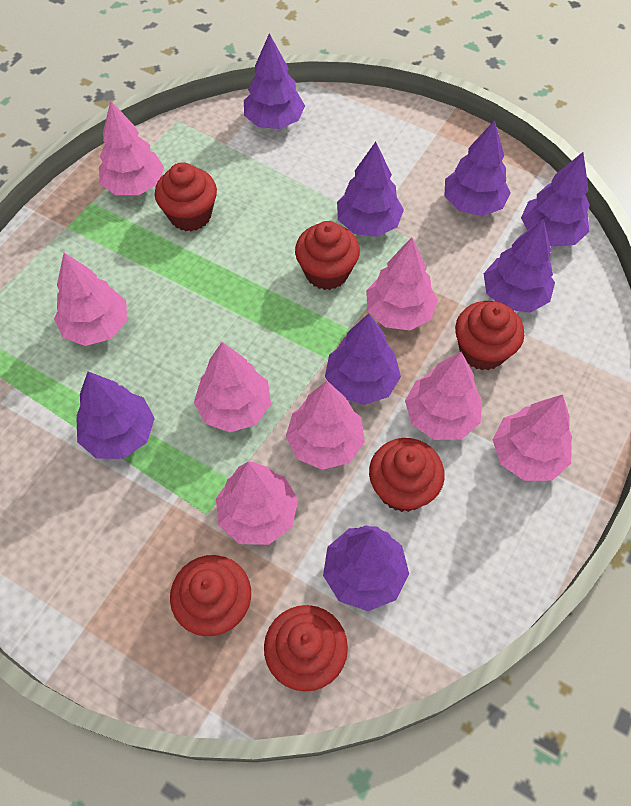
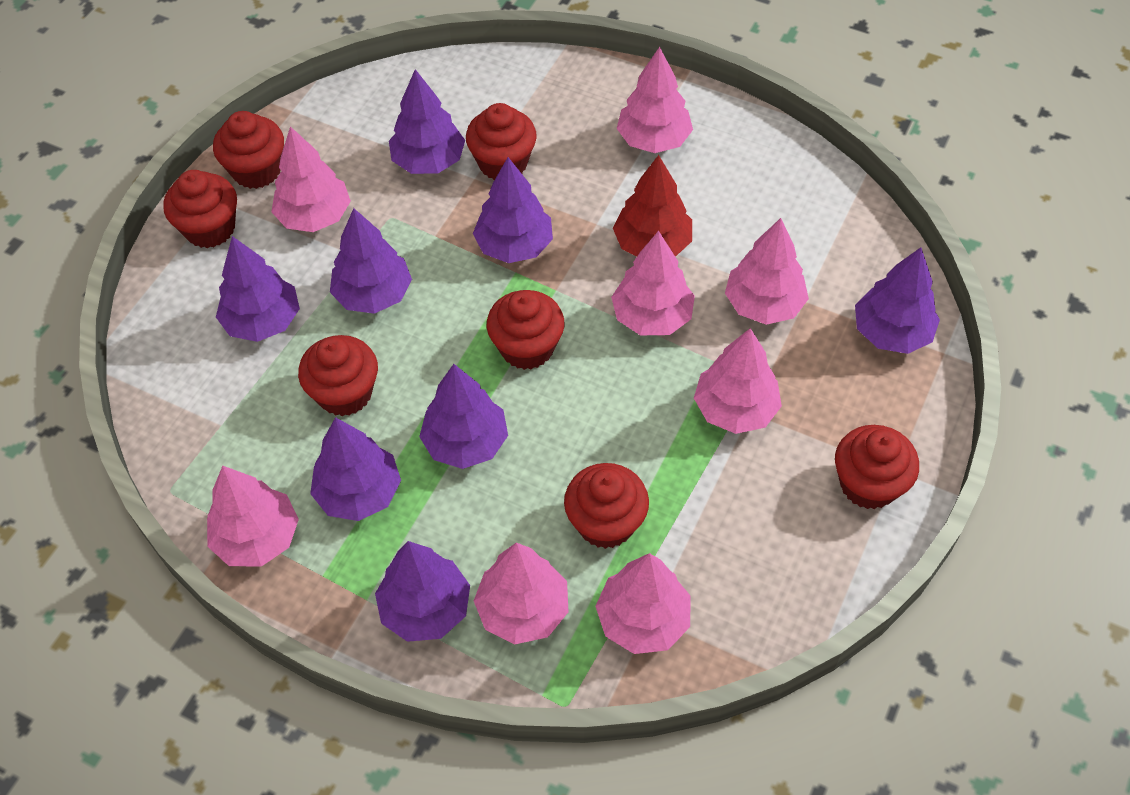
red cupcake: 6 -> 7
red tree: 0 -> 1

